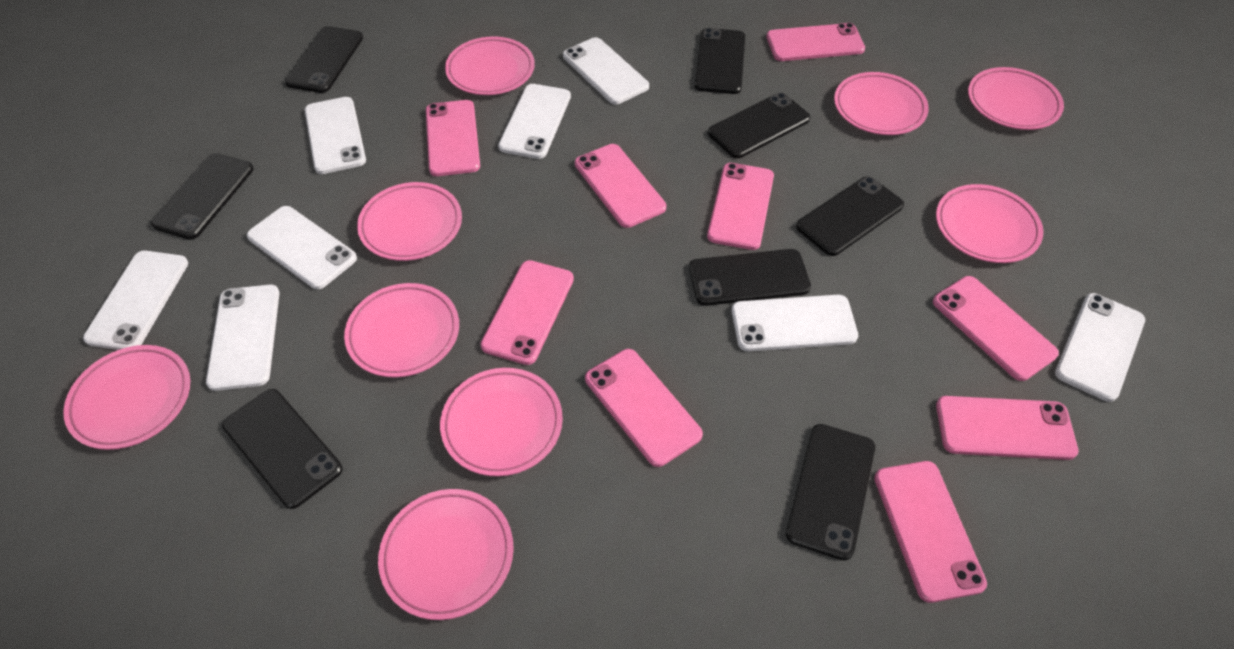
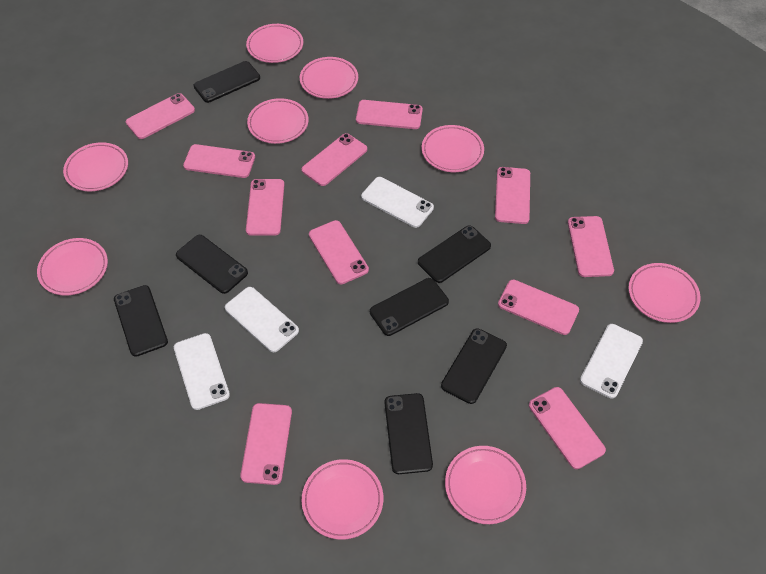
black phone: 8 -> 7
pink phone: 9 -> 11
white phone: 8 -> 4

